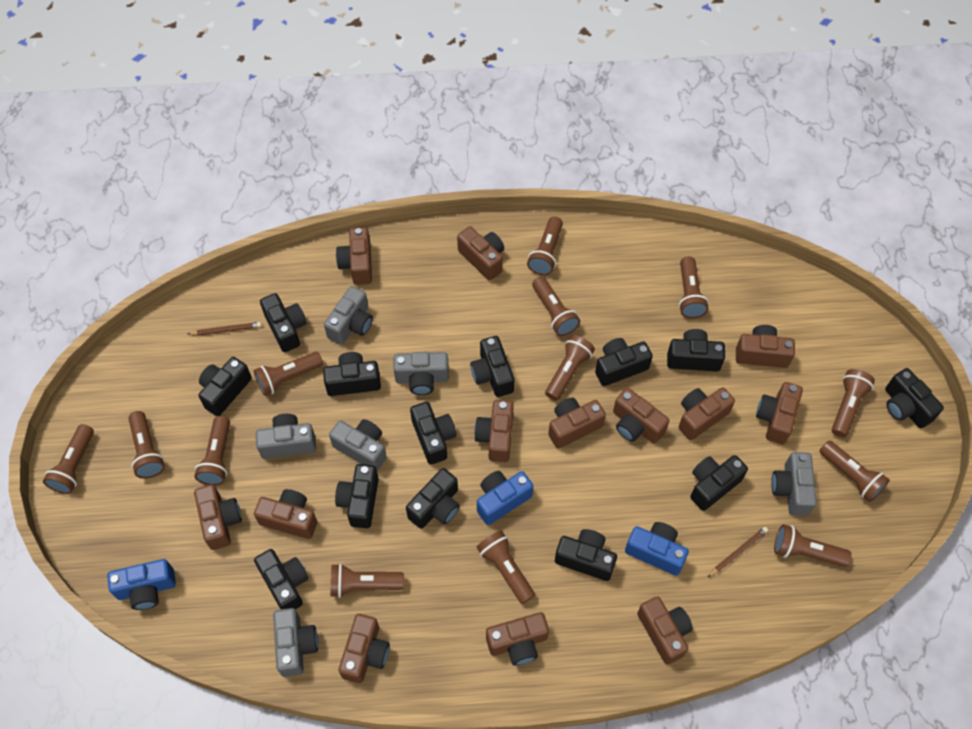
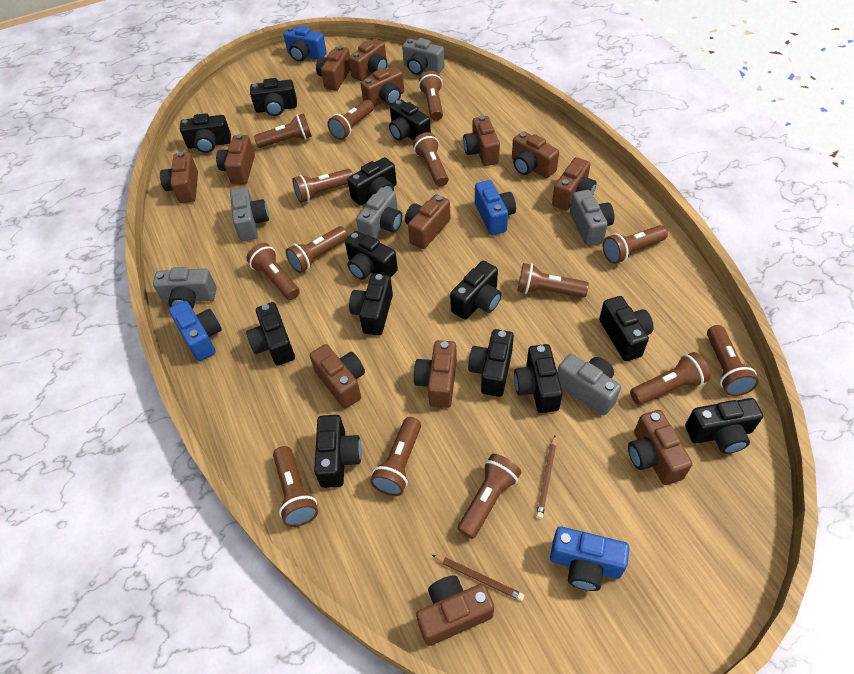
blue camera: 3 -> 4
brown flashlight: 13 -> 14

